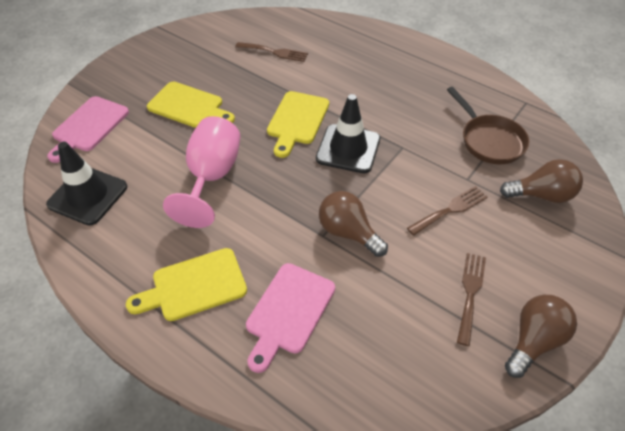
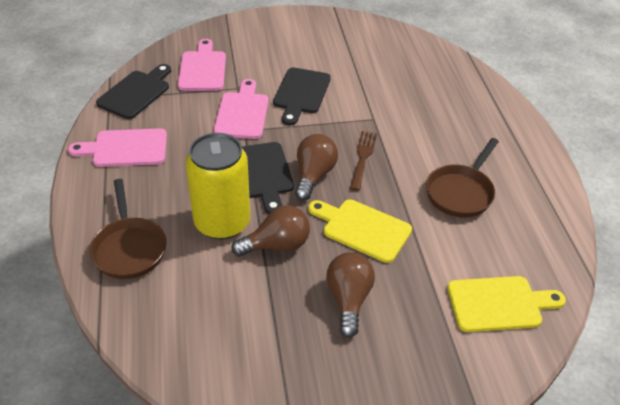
black cutting board: 0 -> 3
black traffic cone: 2 -> 0
brown fork: 3 -> 1
brown pan: 1 -> 2
pink cutting board: 2 -> 3
pink goblet: 1 -> 0
yellow can: 0 -> 1
yellow cutting board: 3 -> 2

